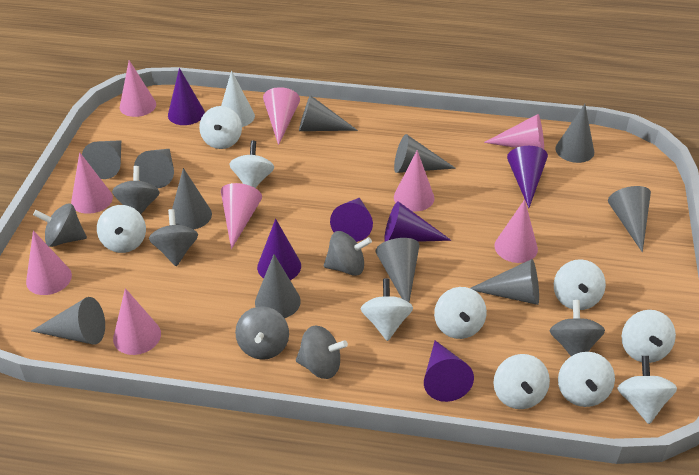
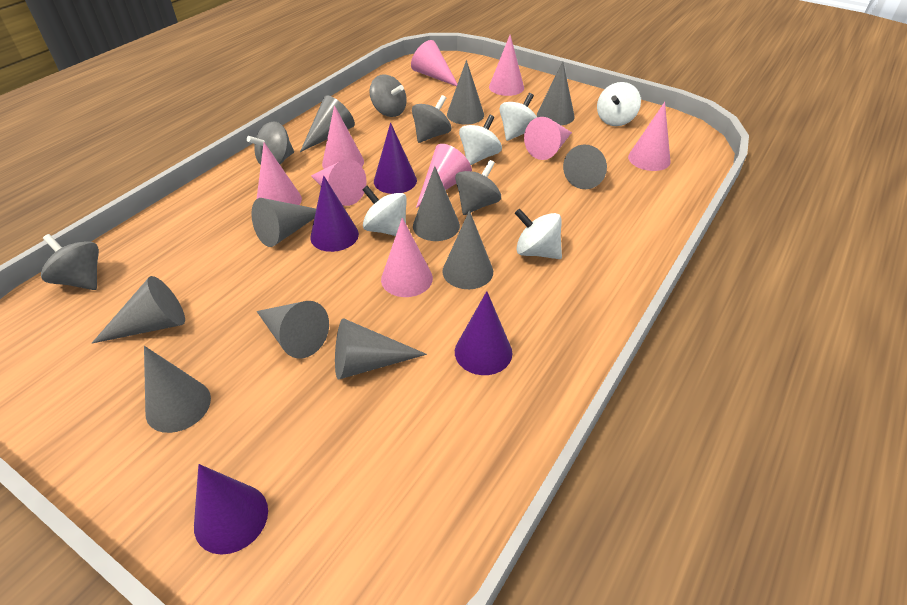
grey spinning top: 7 -> 5
purple cone: 6 -> 4
white cone: 1 -> 0
white spinning top: 10 -> 5

